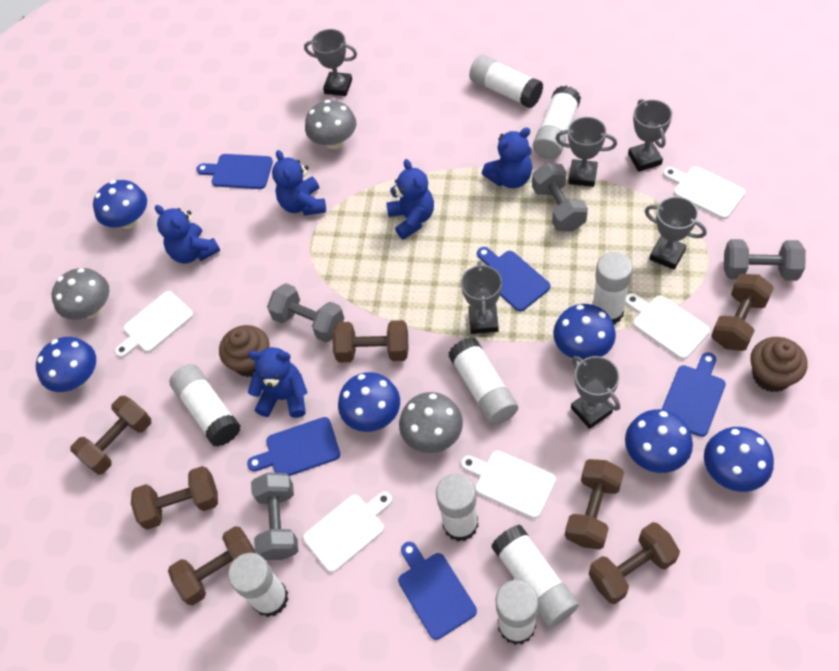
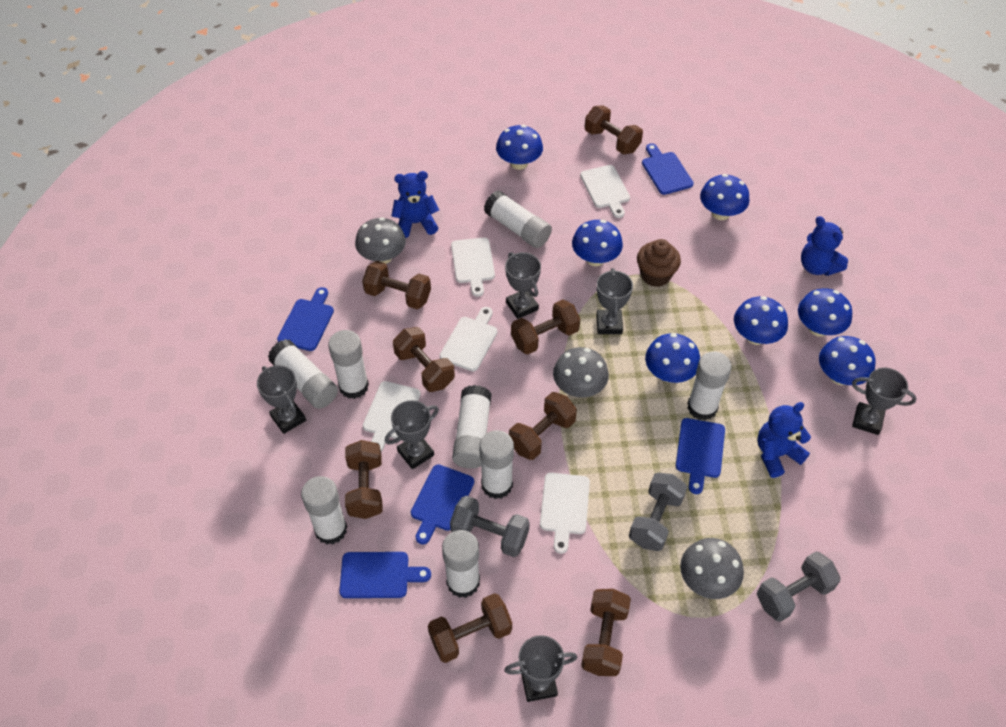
blue mushroom: 6 -> 7
blue teddy bear: 5 -> 3
brown cupcake: 2 -> 1
brown dumbbell: 7 -> 8
grey dumbbell: 4 -> 3
white glue stick: 9 -> 8

